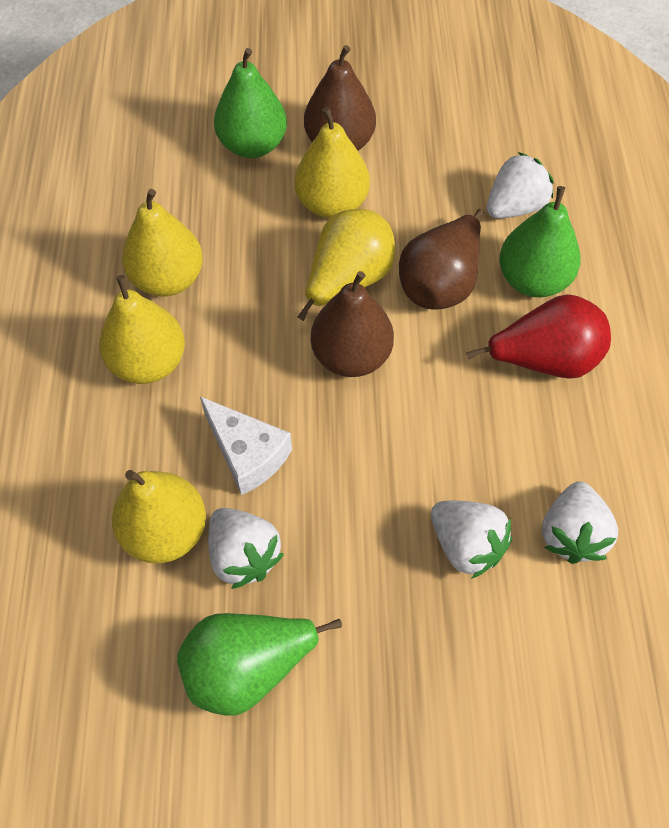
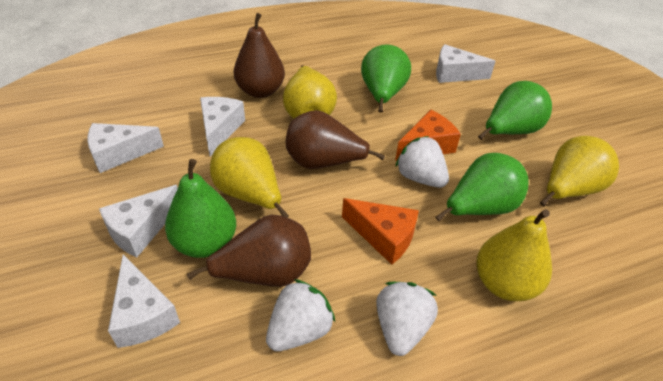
green pear: 3 -> 4
orange cheese: 0 -> 2
red pear: 1 -> 0
white cheese: 1 -> 5
white strawberry: 4 -> 3
yellow pear: 5 -> 4

